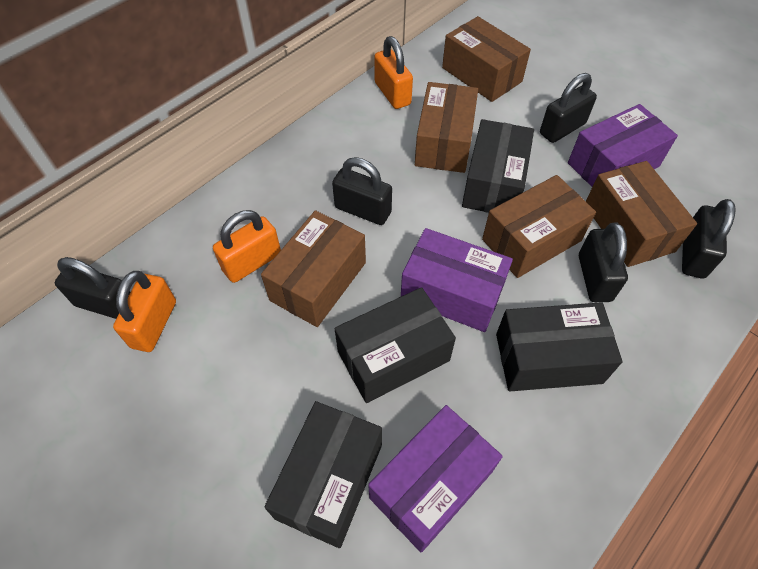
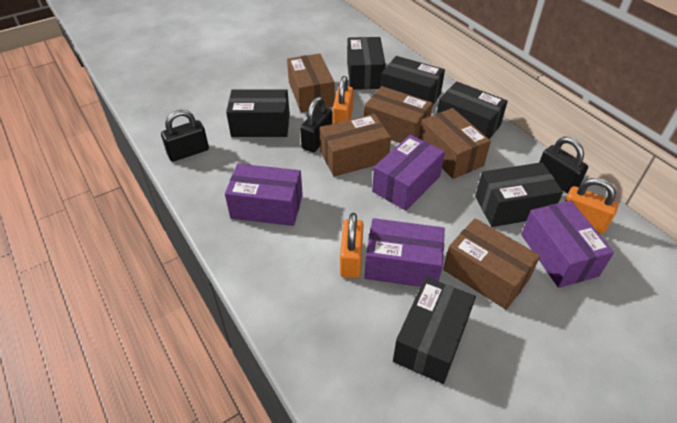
black box: 4 -> 6
black padlock: 5 -> 3
purple box: 3 -> 4

